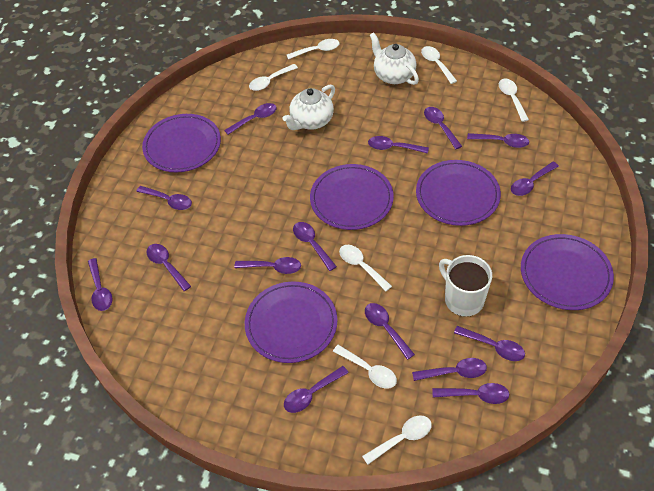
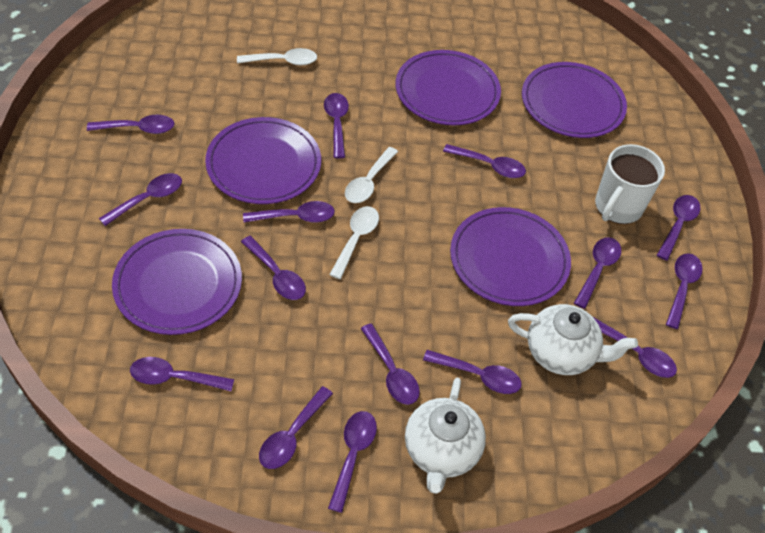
white spoon: 7 -> 3

